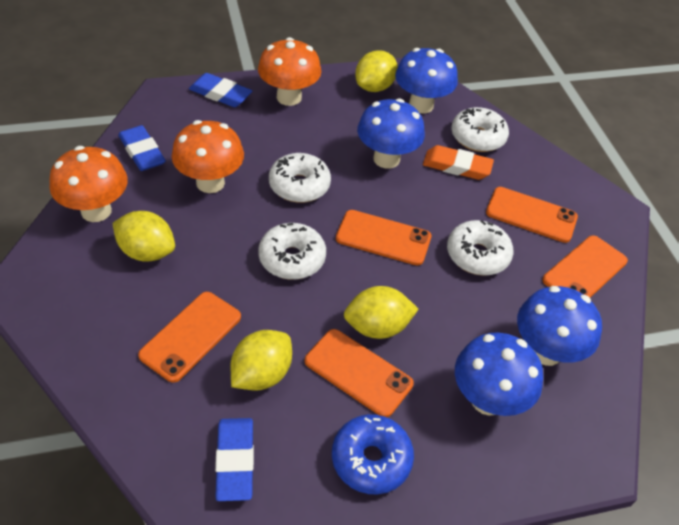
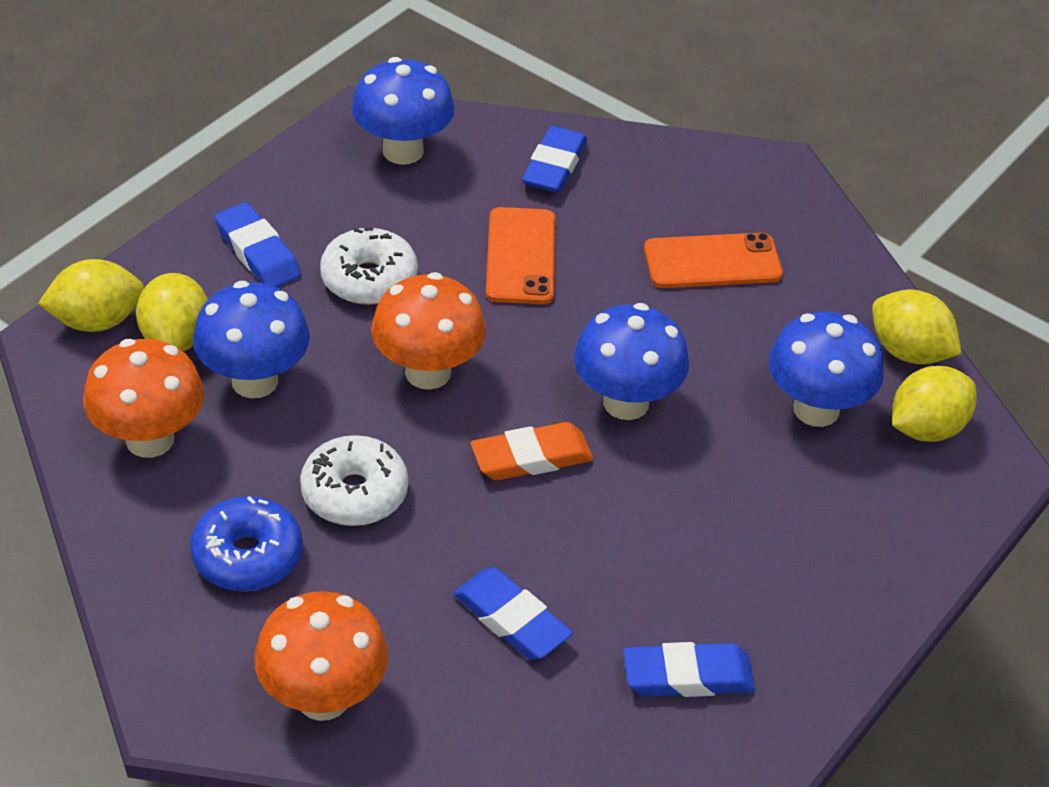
blue eraser: 3 -> 4
orange phone: 5 -> 2
white donut: 4 -> 2

